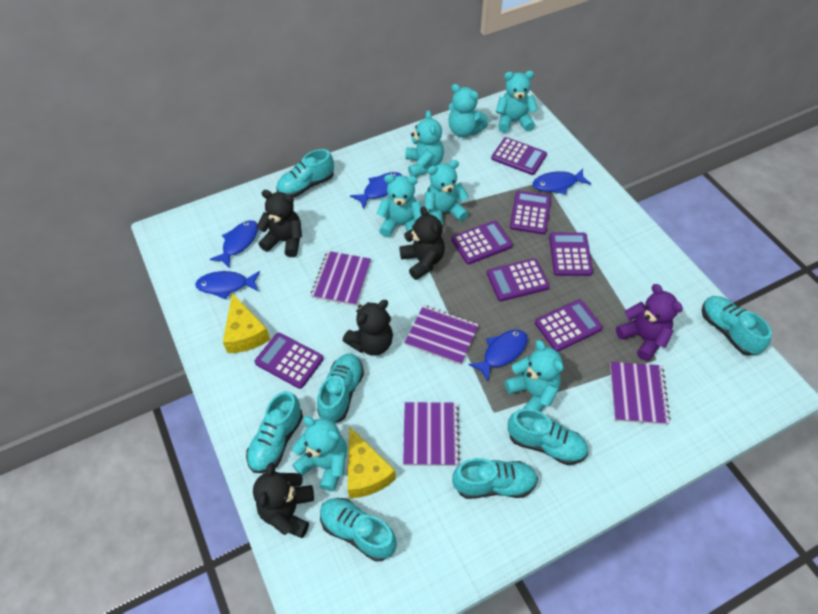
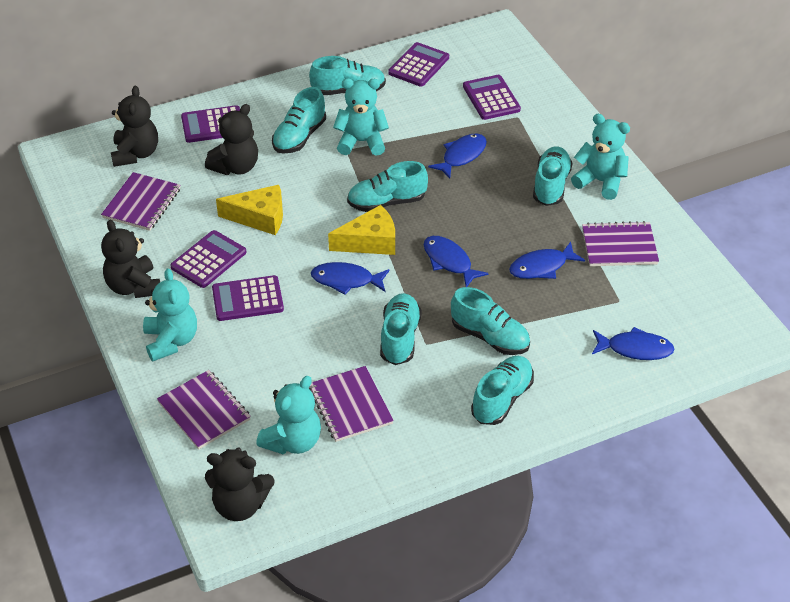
purple calculator: 7 -> 5
purple teddy bear: 1 -> 0
turquoise teddy bear: 7 -> 4

